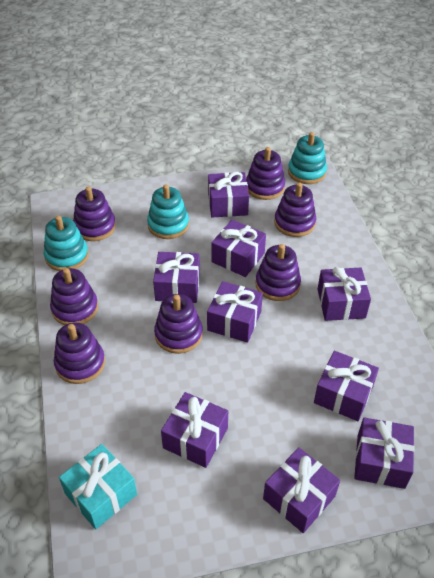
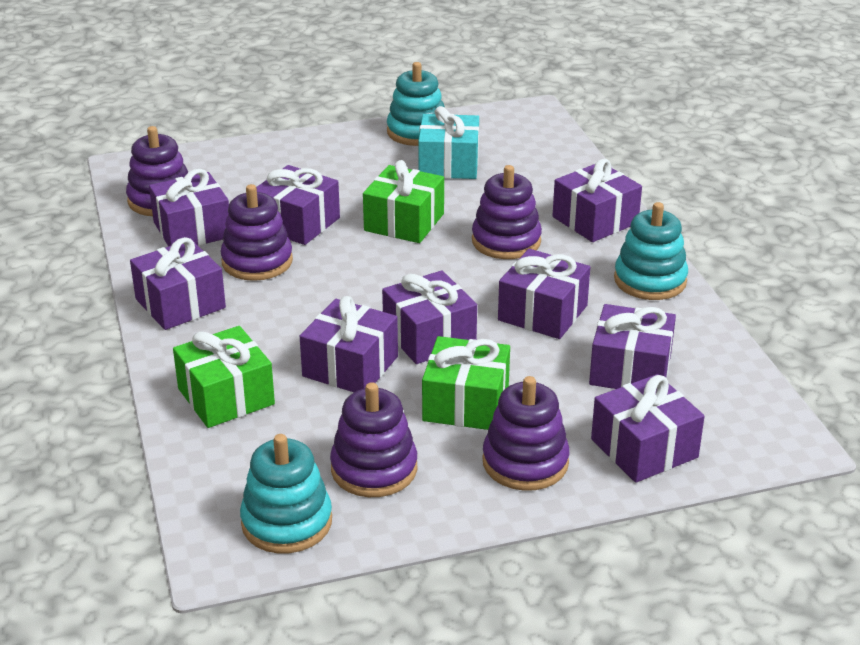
green gift: 0 -> 3
purple stacking toy: 7 -> 5

